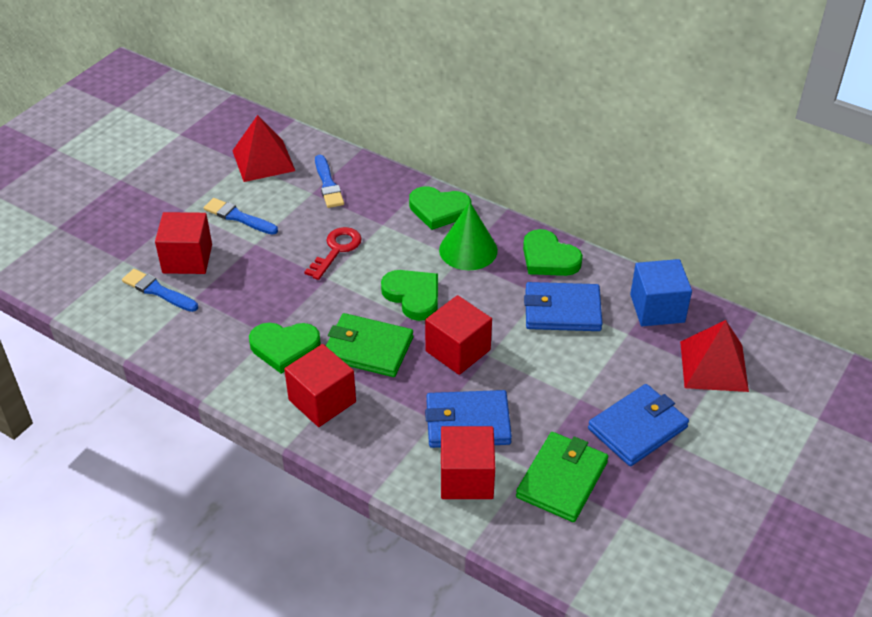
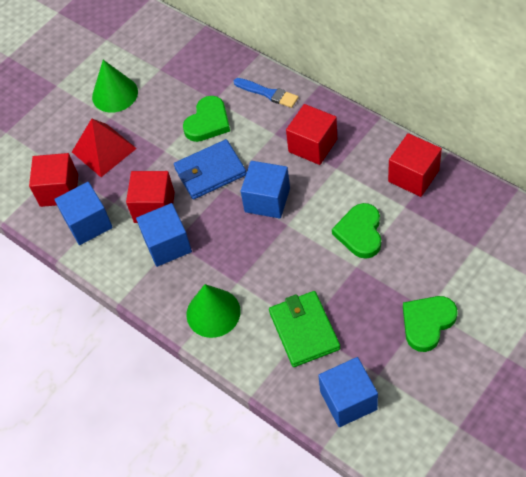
blue brush: 3 -> 1
blue cube: 1 -> 4
blue wallet: 3 -> 1
green cone: 1 -> 2
green heart: 4 -> 3
green wallet: 2 -> 1
red key: 1 -> 0
red pyramid: 2 -> 1

